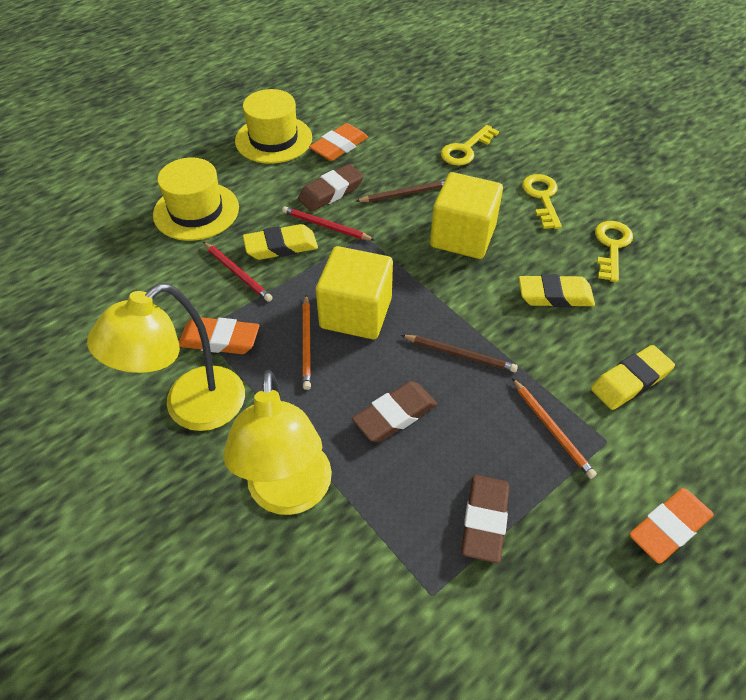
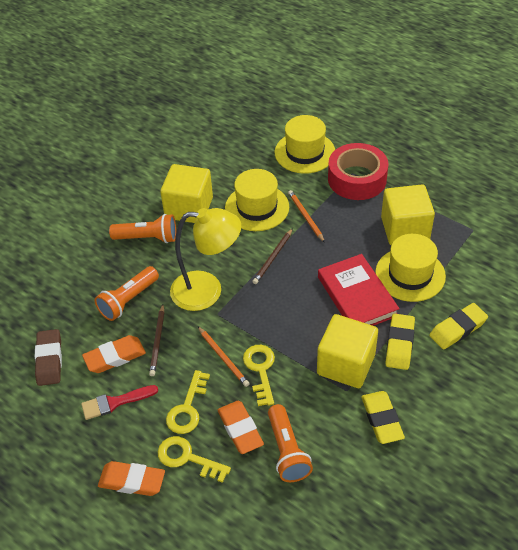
brown eraser: 3 -> 1
orange flashlight: 0 -> 3
red book: 0 -> 1
red brush: 0 -> 1
red pencil: 2 -> 0
red tape: 0 -> 1
yellow cube: 2 -> 3
yellow hat: 2 -> 3
yellow lamp: 2 -> 1

